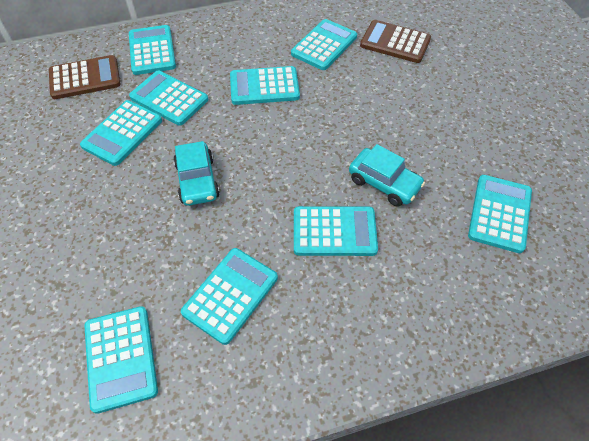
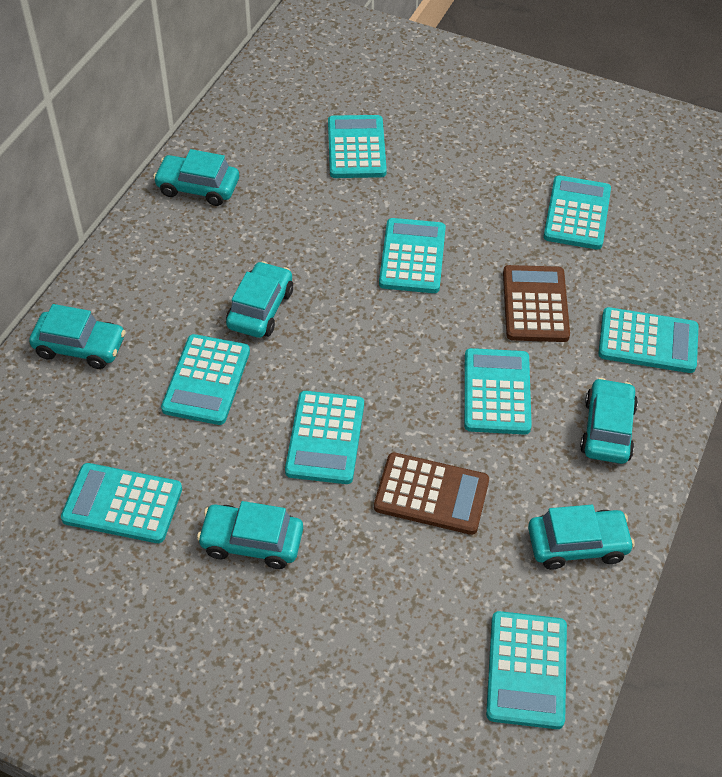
turquoise car: 2 -> 6

